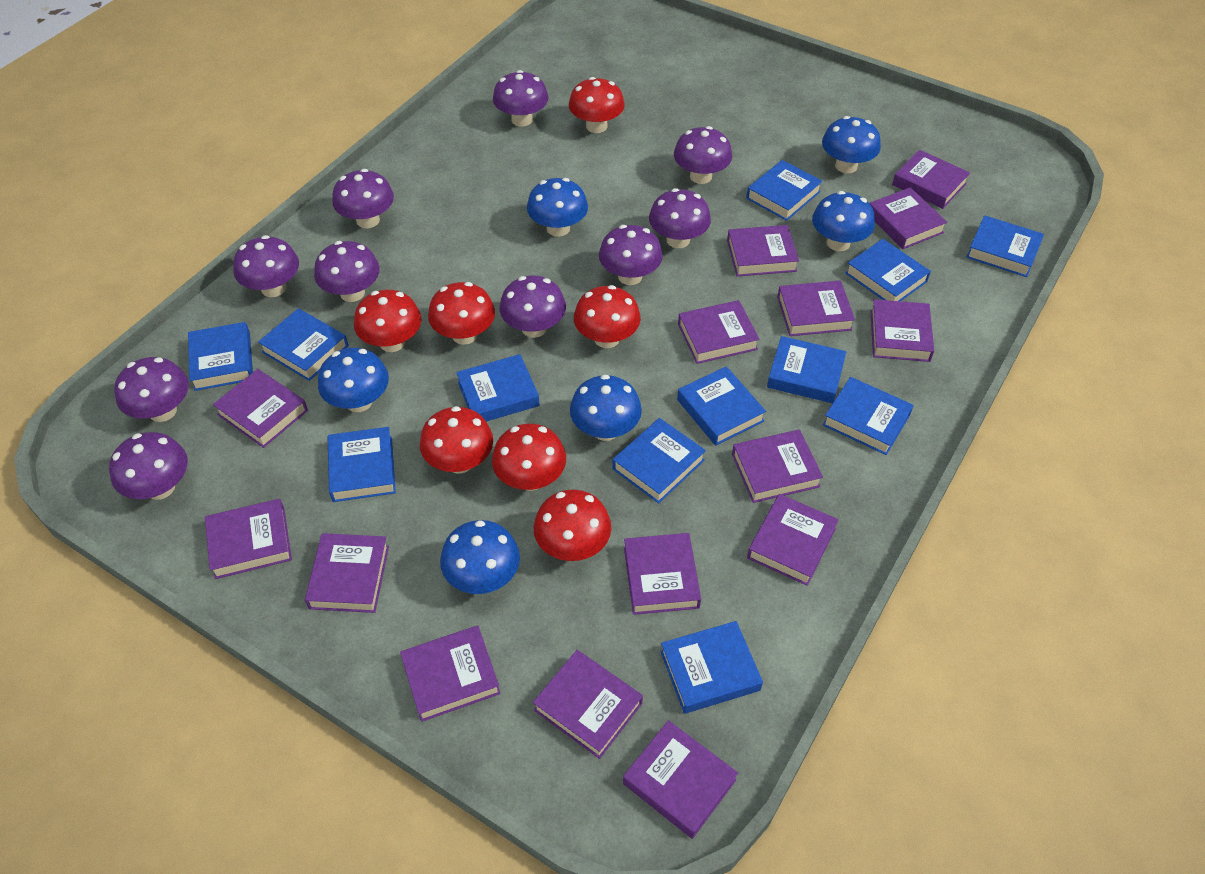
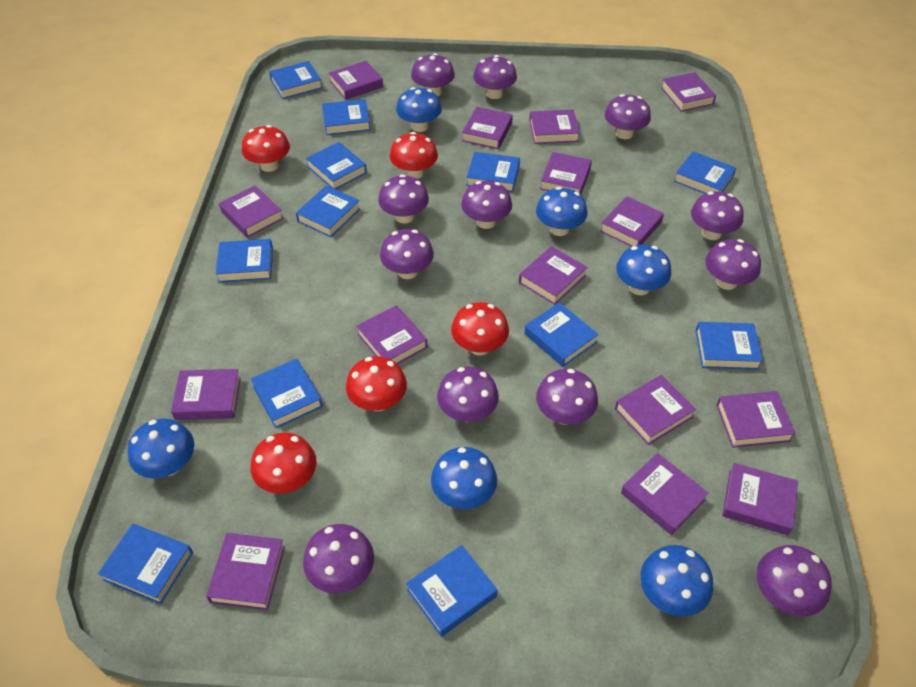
purple mushroom: 10 -> 12
red mushroom: 7 -> 5

